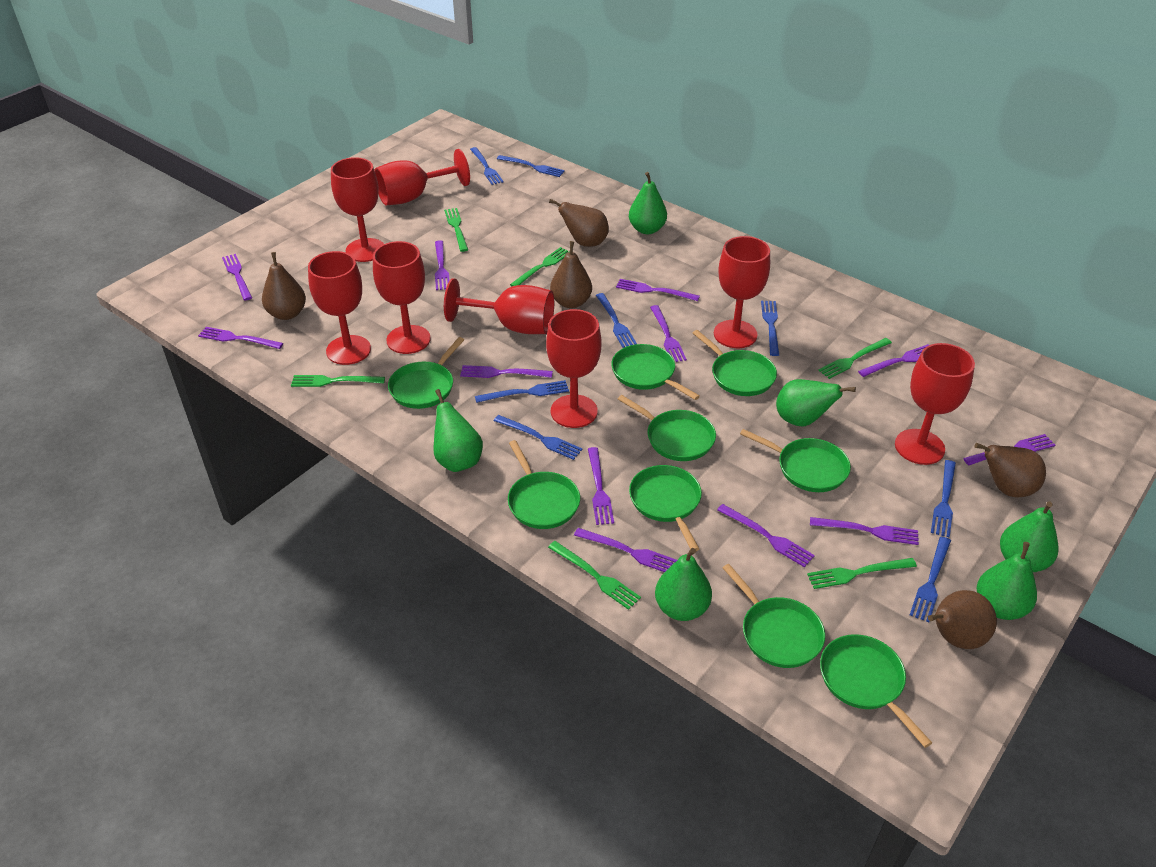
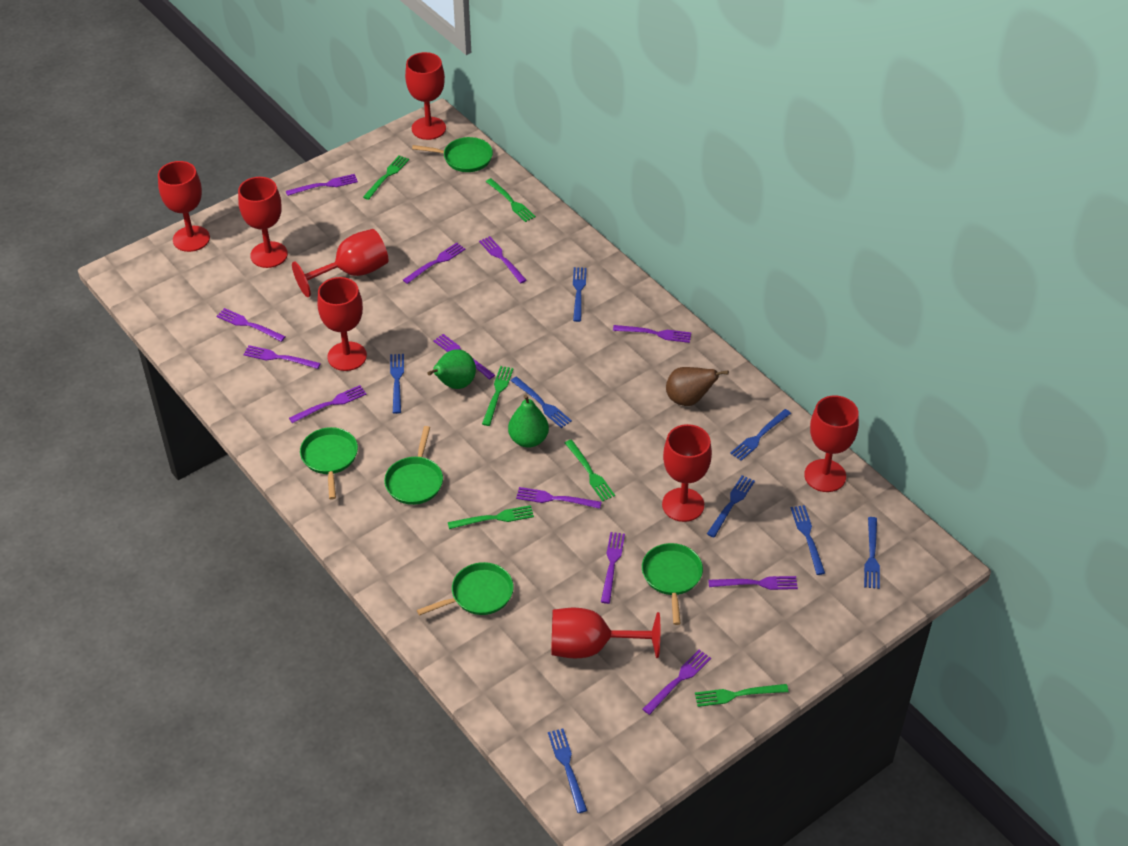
brown pear: 5 -> 1
green pan: 9 -> 5
green pear: 6 -> 2

